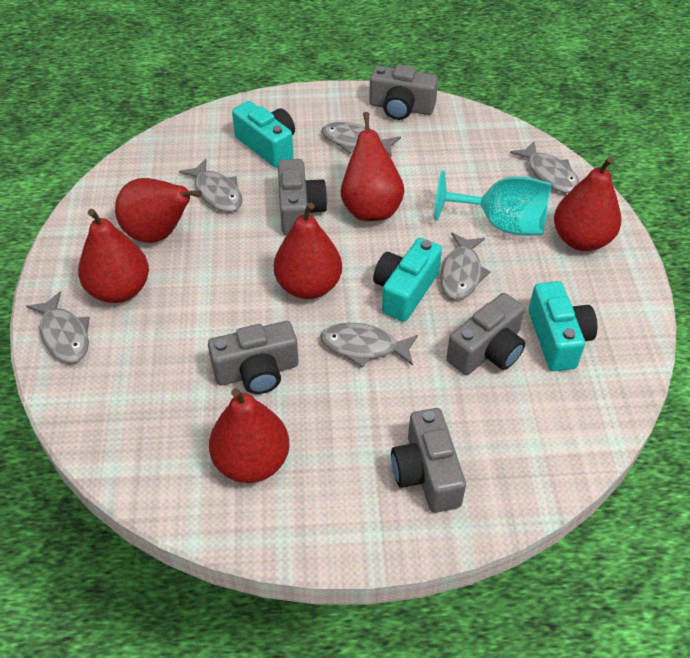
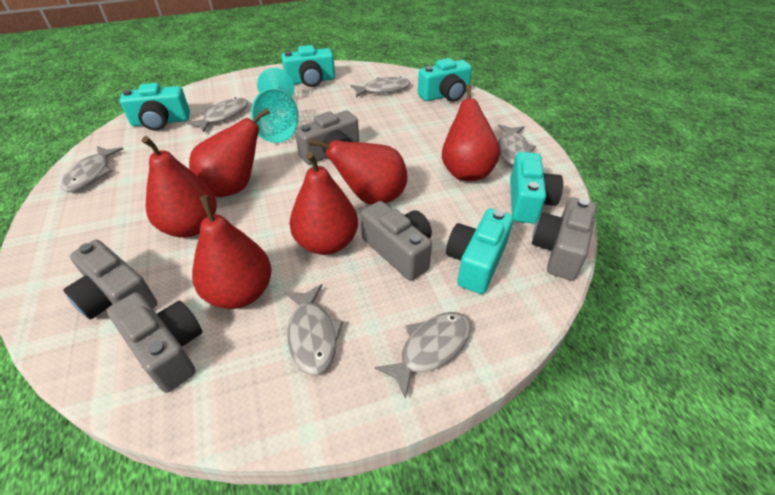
turquoise camera: 3 -> 5

